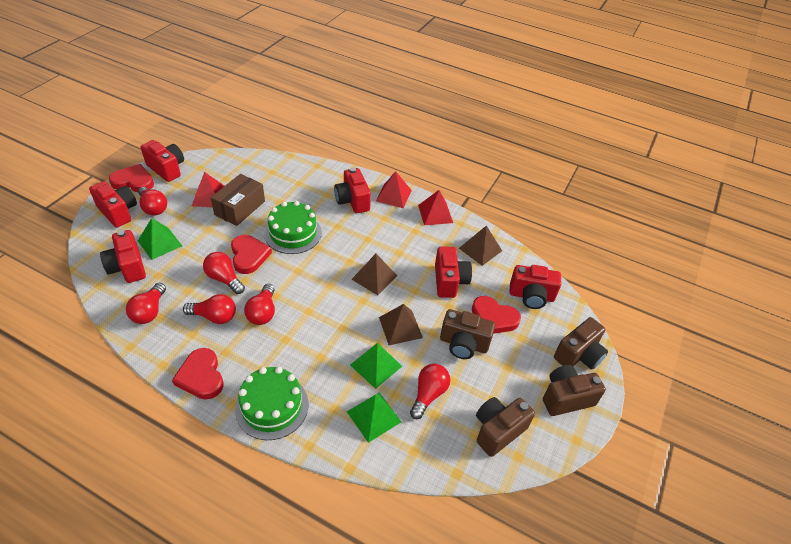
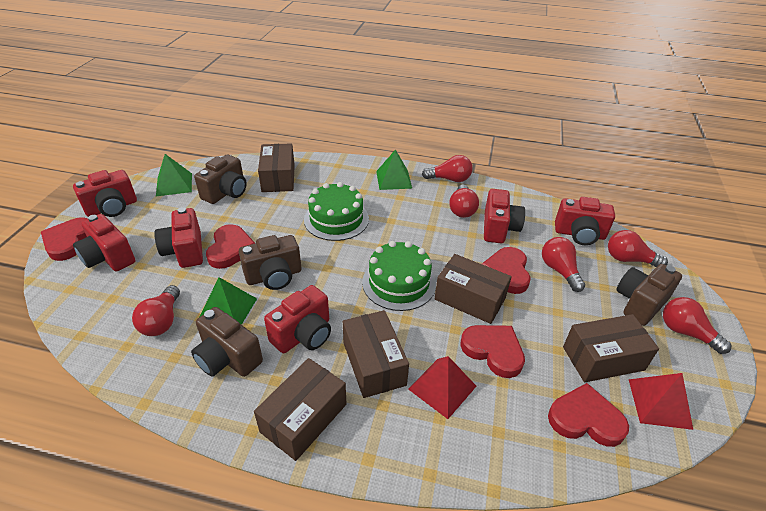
brown box: 1 -> 5
brown pyramid: 3 -> 0
red heart: 4 -> 5
red pyramid: 3 -> 2

